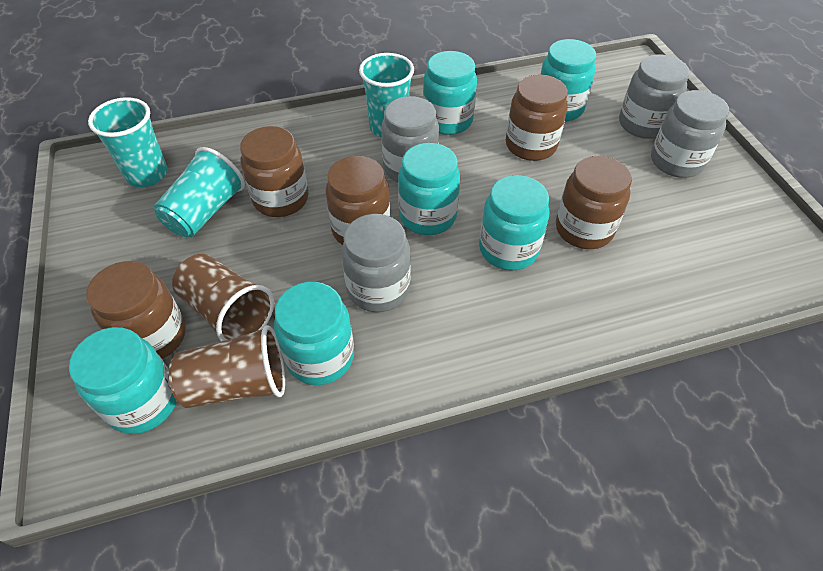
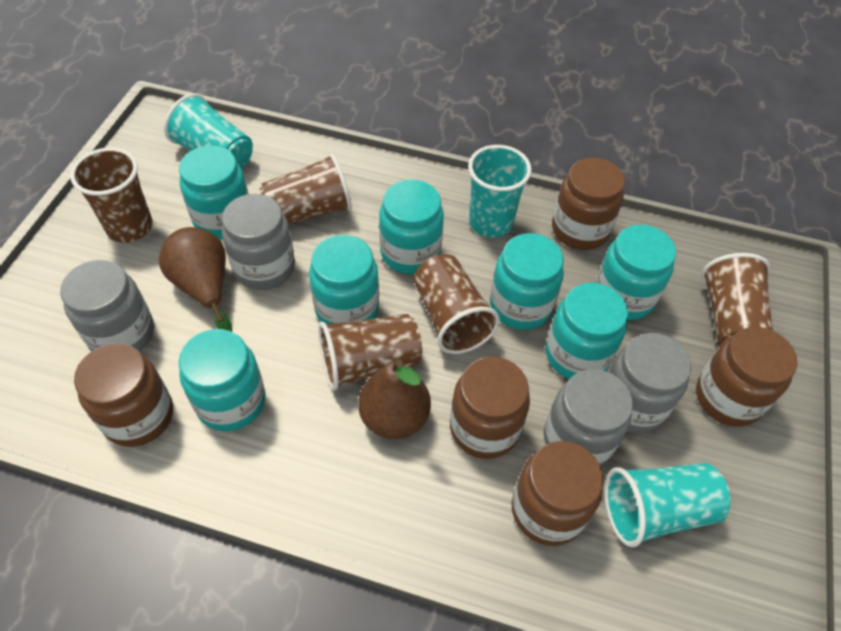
brown cup: 2 -> 5
brown pear: 0 -> 2
turquoise jar: 6 -> 7

